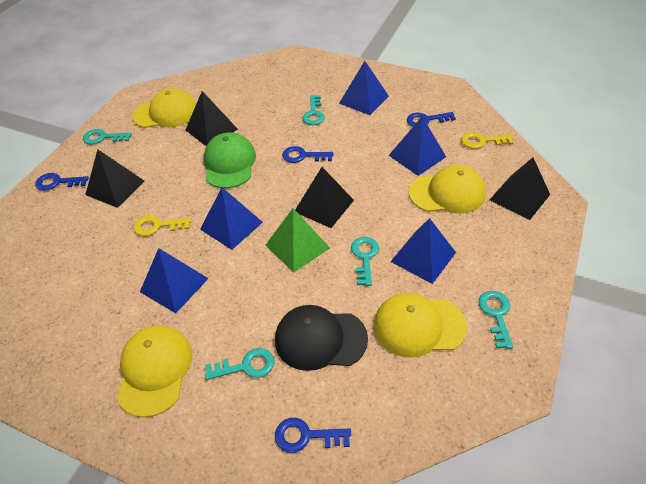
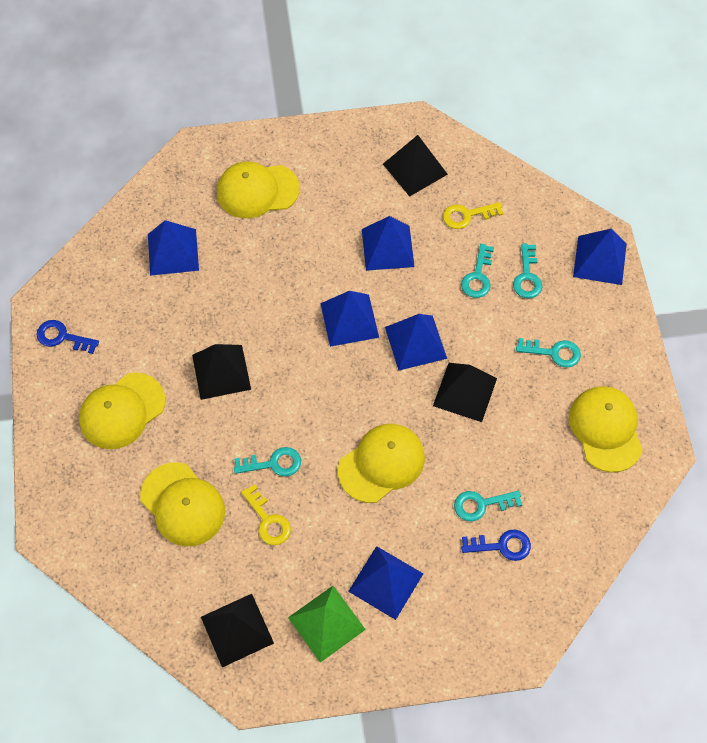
black cap: 1 -> 0
blue key: 4 -> 2
blue pyramid: 5 -> 6
green cap: 1 -> 0
yellow cap: 4 -> 5

